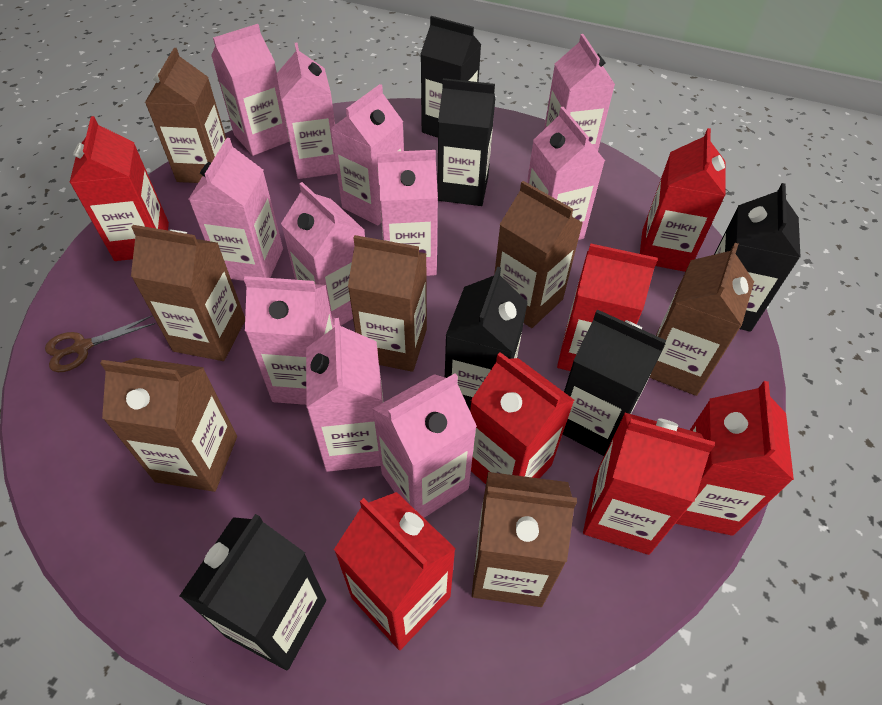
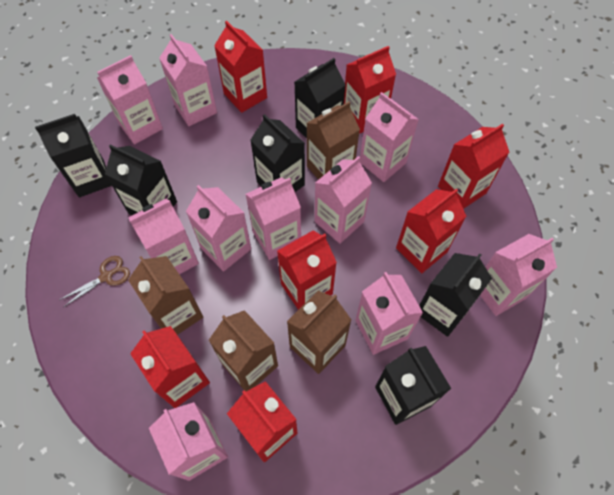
brown carton: 7 -> 4
pink carton: 11 -> 10

